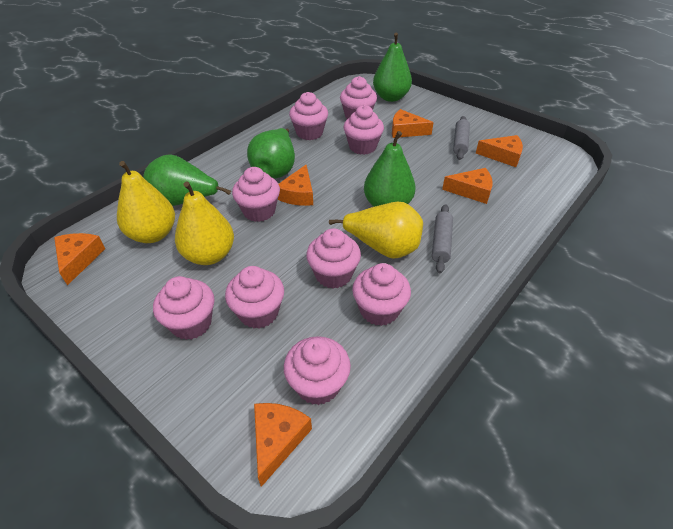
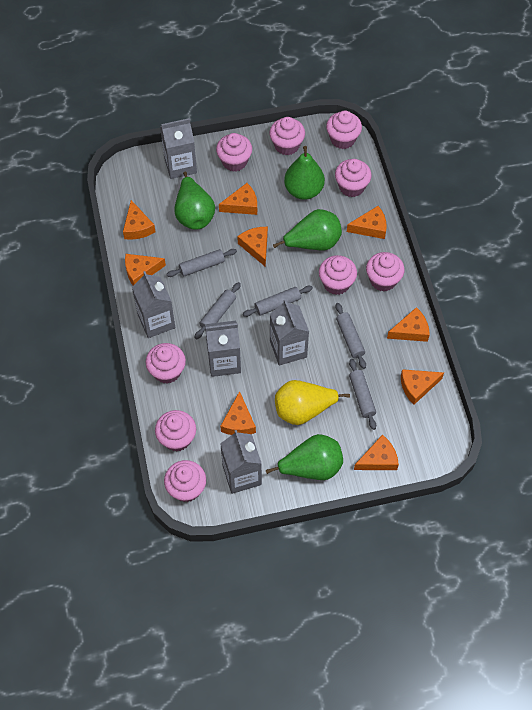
grey carton: 0 -> 5
grey rolling pin: 2 -> 5
orange cheese: 6 -> 9
yellow pear: 3 -> 1

